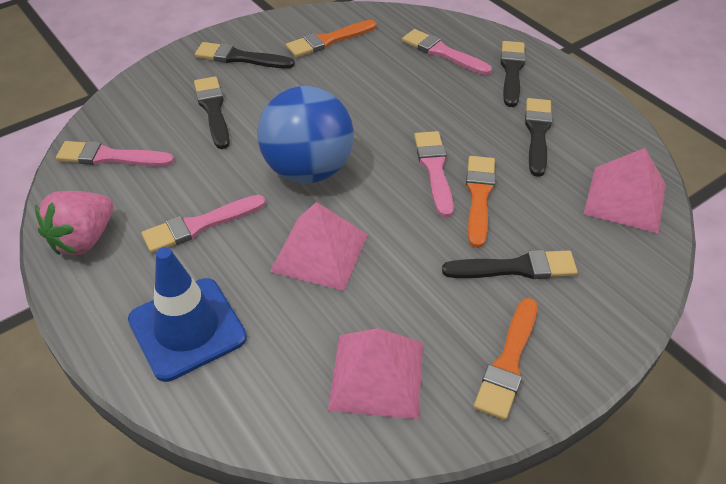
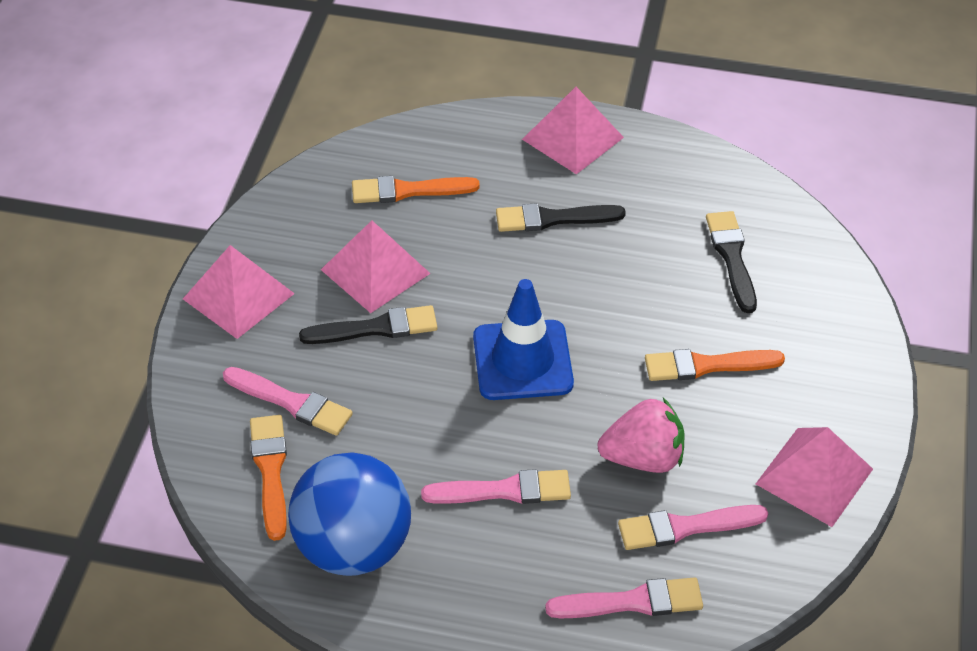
black brush: 5 -> 3
pink pyramid: 3 -> 4

